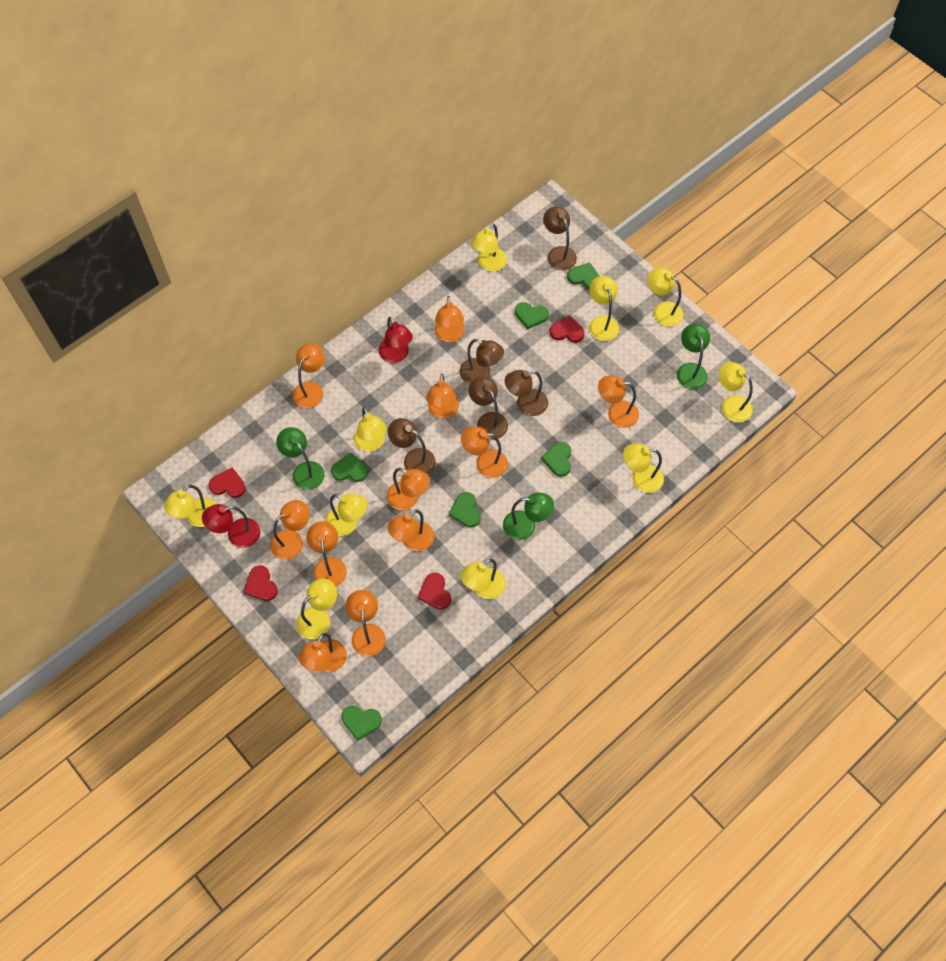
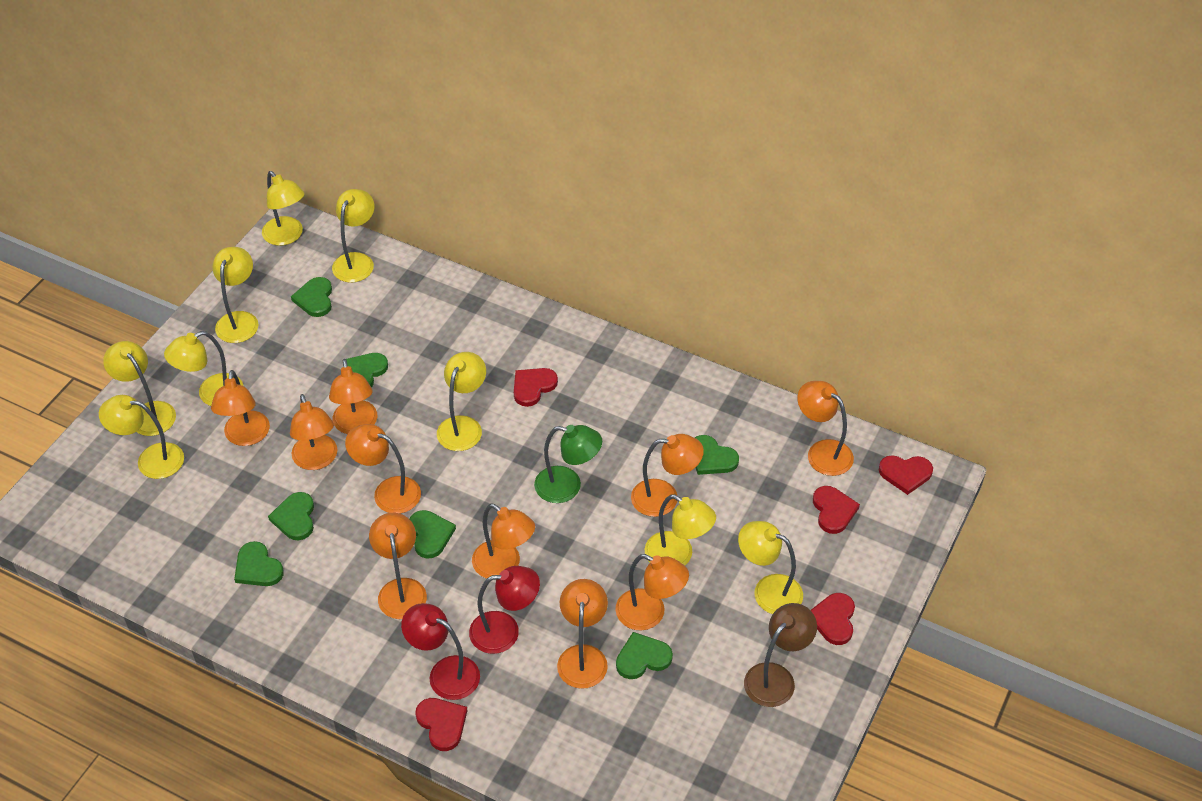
brown lamp: 5 -> 1
green heart: 6 -> 7
green lamp: 3 -> 1
orange lamp: 11 -> 10
red heart: 4 -> 5
yellow lamp: 10 -> 9

